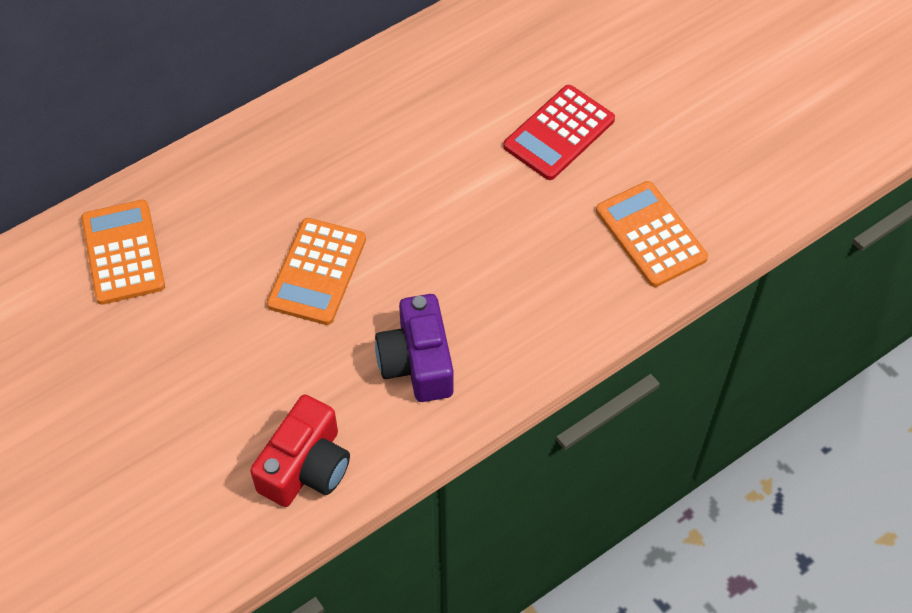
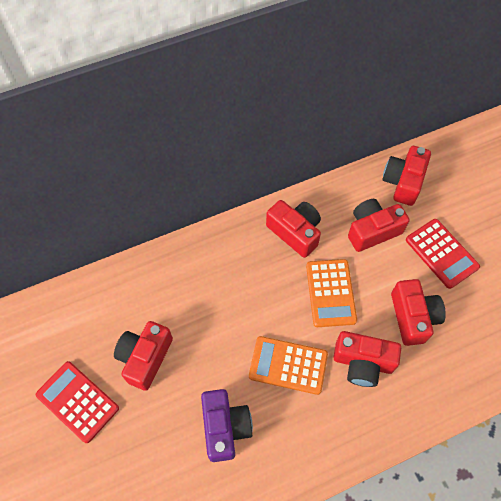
orange calculator: 3 -> 2
red calculator: 1 -> 2
red camera: 1 -> 6

